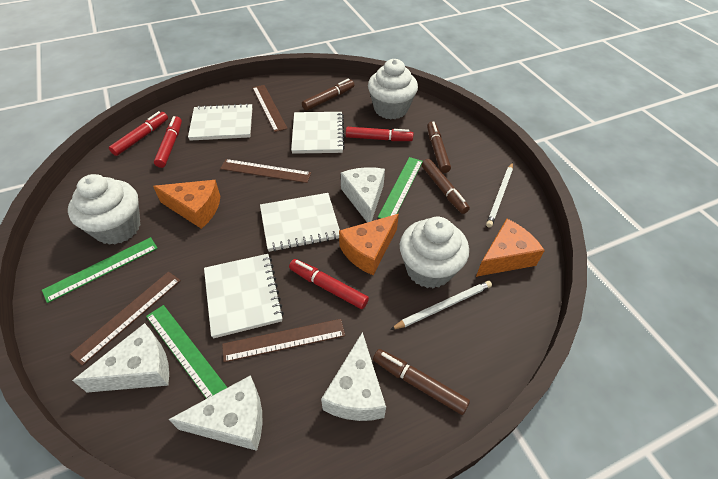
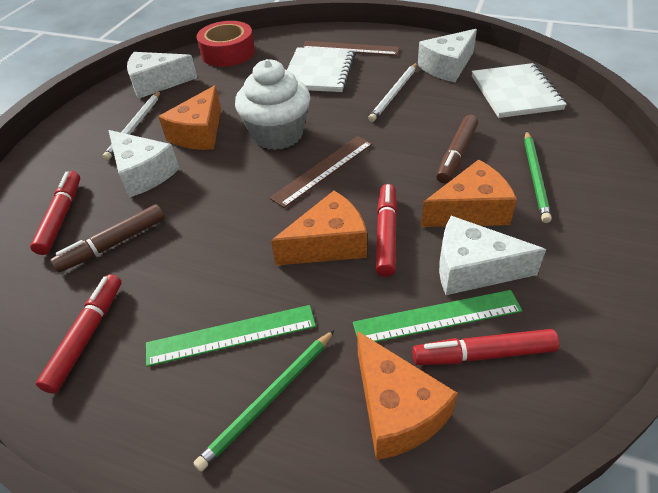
brown marker: 4 -> 2
brown ruler: 4 -> 2
green pencil: 0 -> 2
green ruler: 3 -> 2
orange cheese: 3 -> 4
red tape: 0 -> 1
white cupcake: 3 -> 1
white notebook: 4 -> 2

